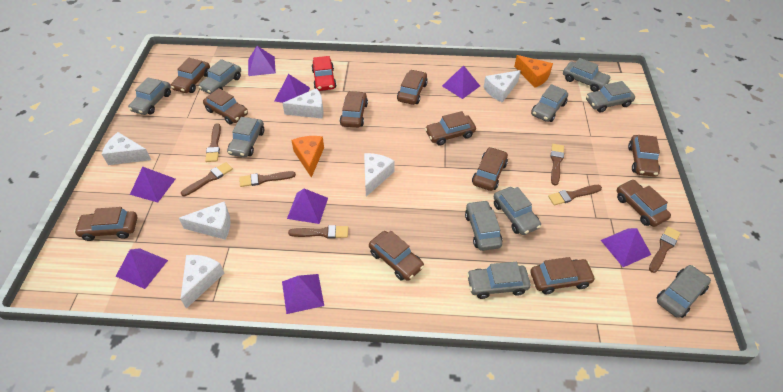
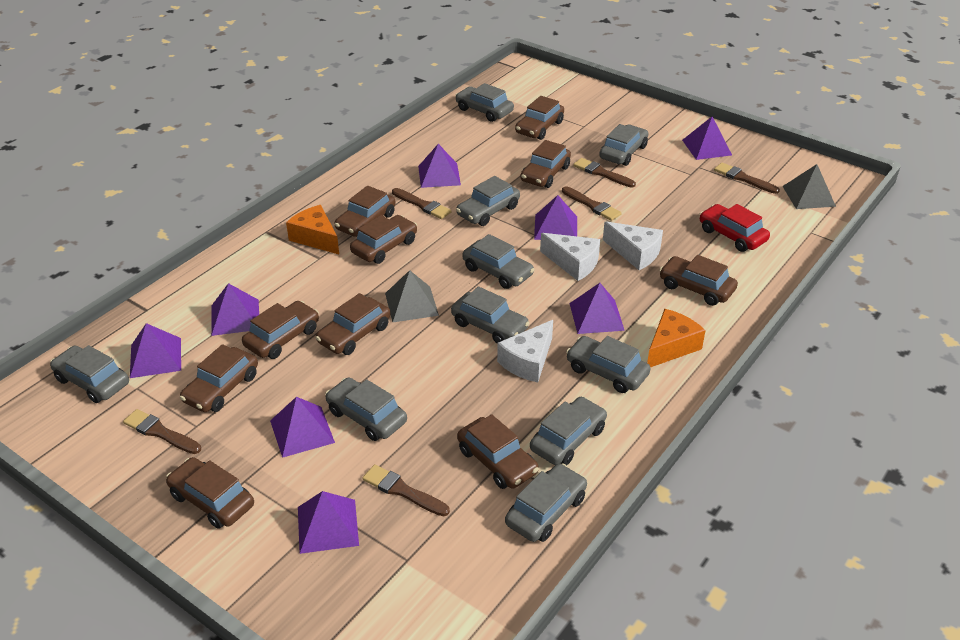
brown brush: 7 -> 6
brown car: 11 -> 10
grey pyramid: 0 -> 2
white cheese: 6 -> 3

